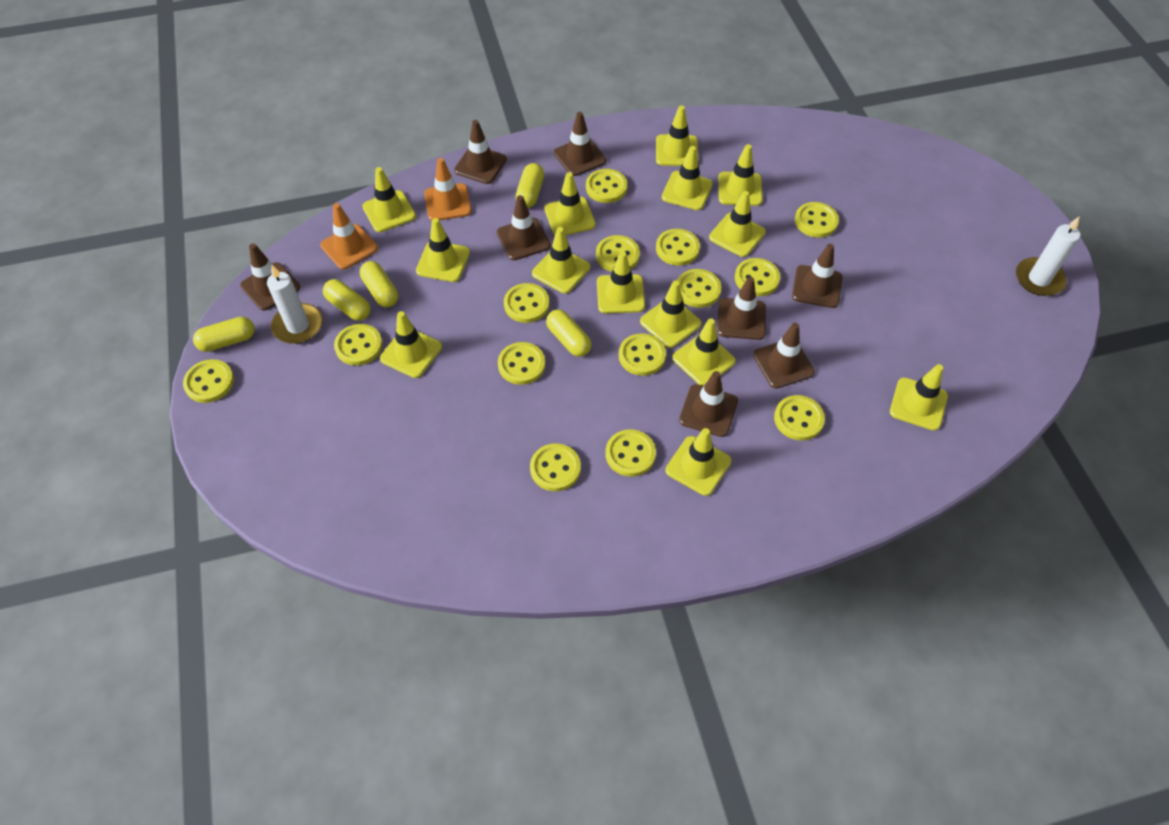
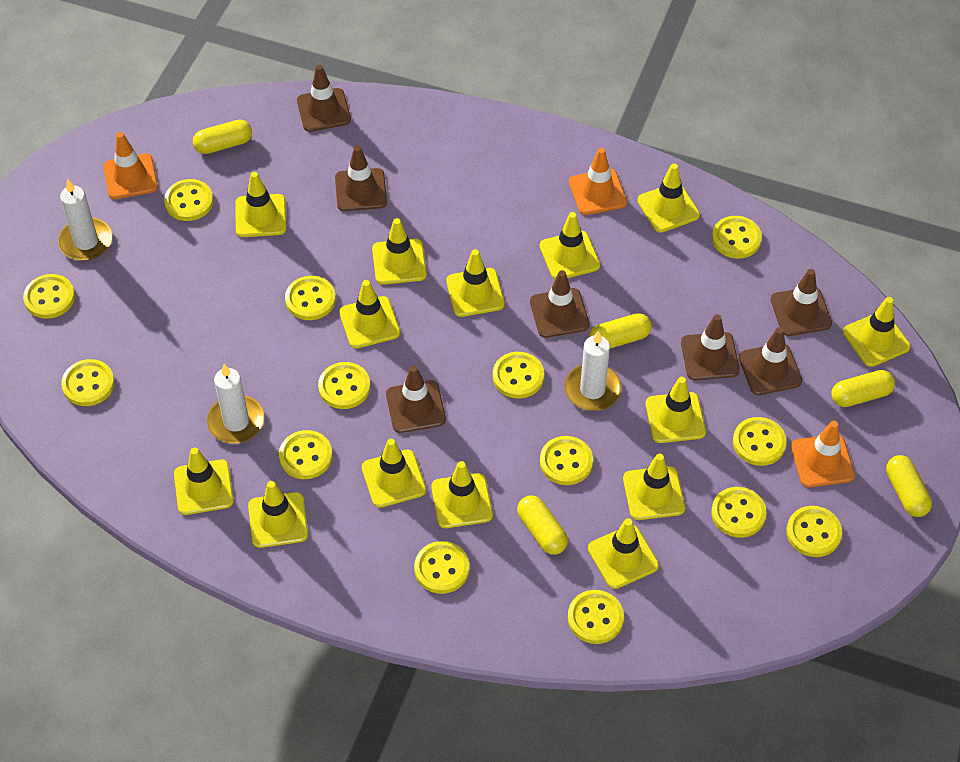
brown traffic cone: 8 -> 7
orange traffic cone: 2 -> 3
white candle: 2 -> 3

